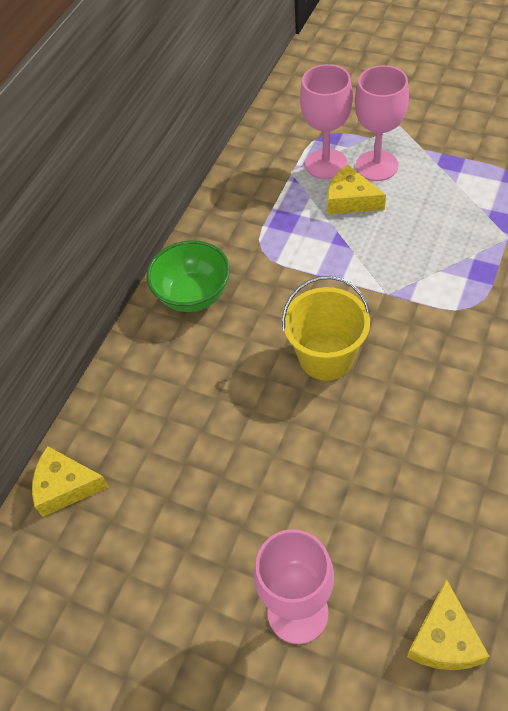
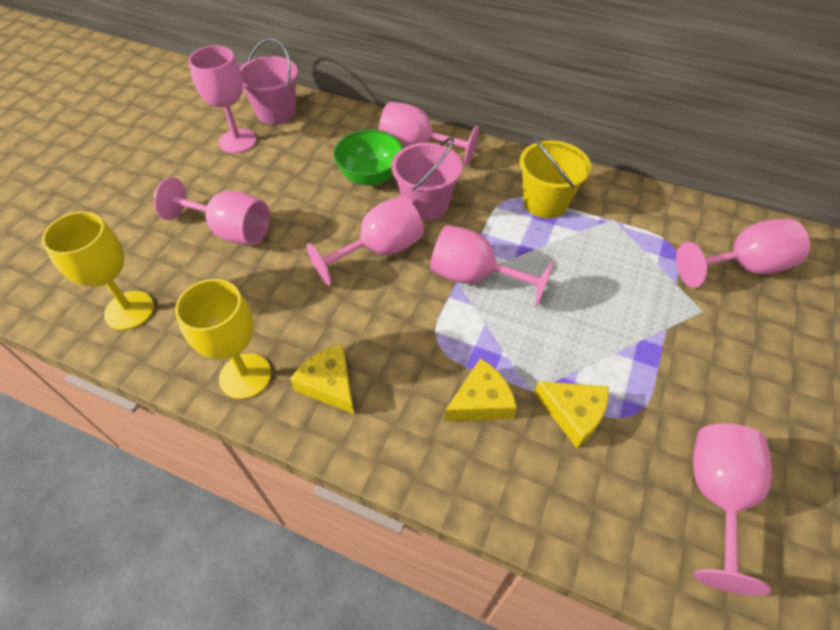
pink bucket: 0 -> 2
pink goblet: 3 -> 7
yellow goblet: 0 -> 2

